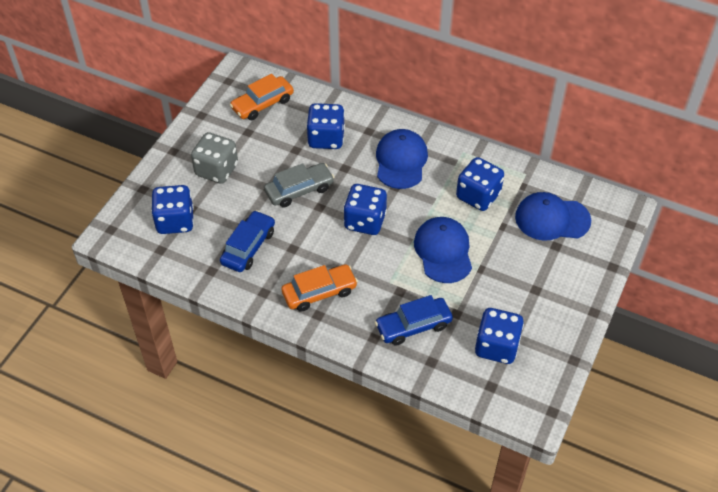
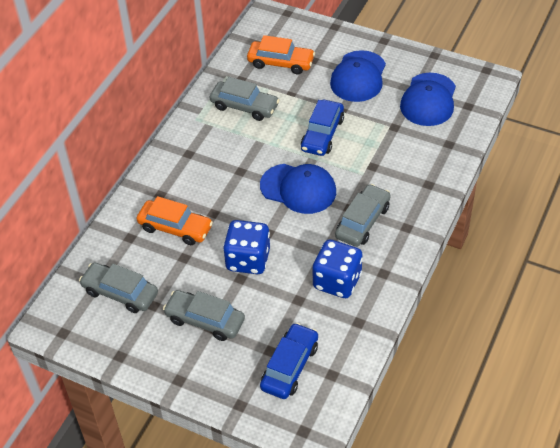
blue dice: 5 -> 2
grey car: 1 -> 4
grey dice: 1 -> 0

